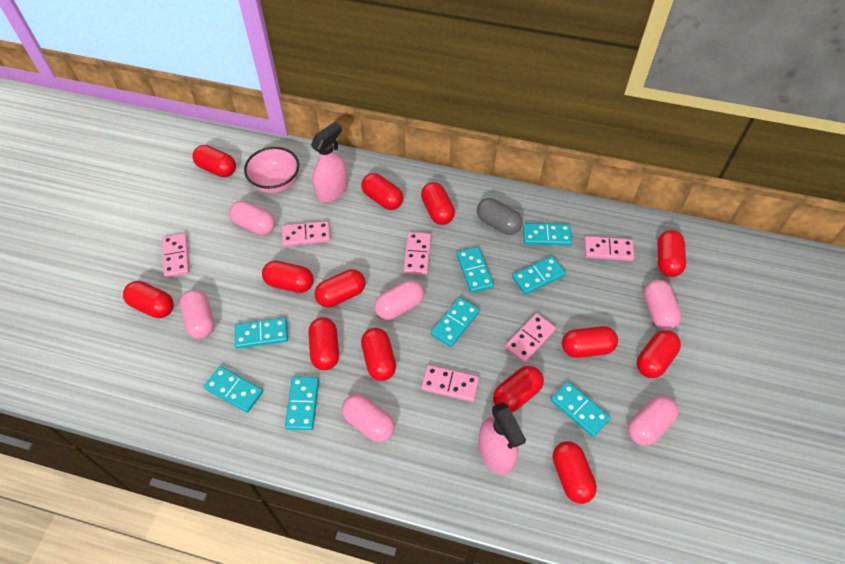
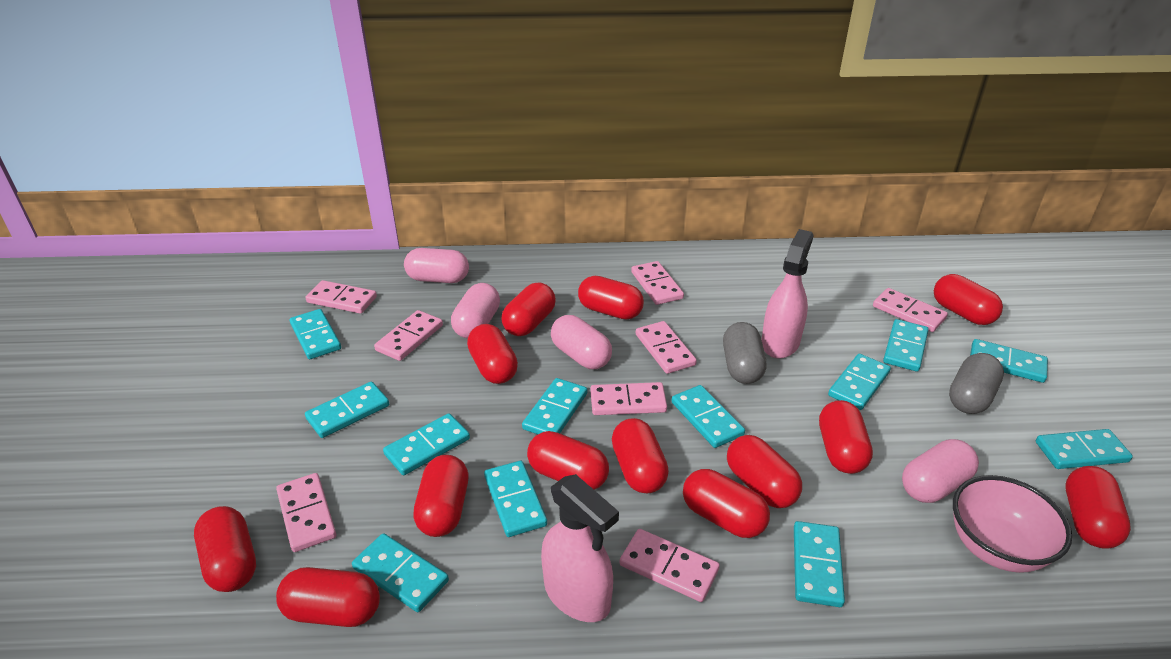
grey capsule: 1 -> 2
pink capsule: 6 -> 4
pink domino: 6 -> 8
turquoise domino: 8 -> 12

